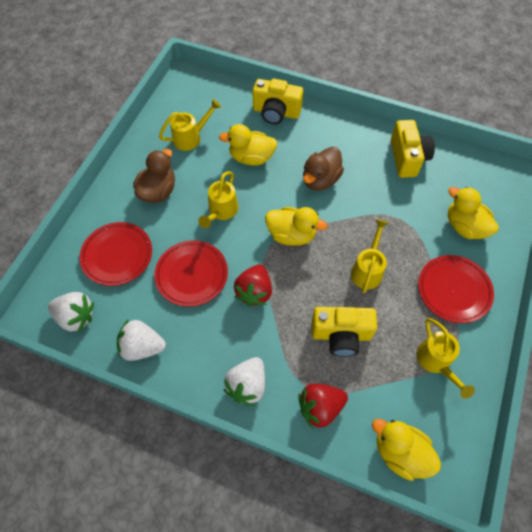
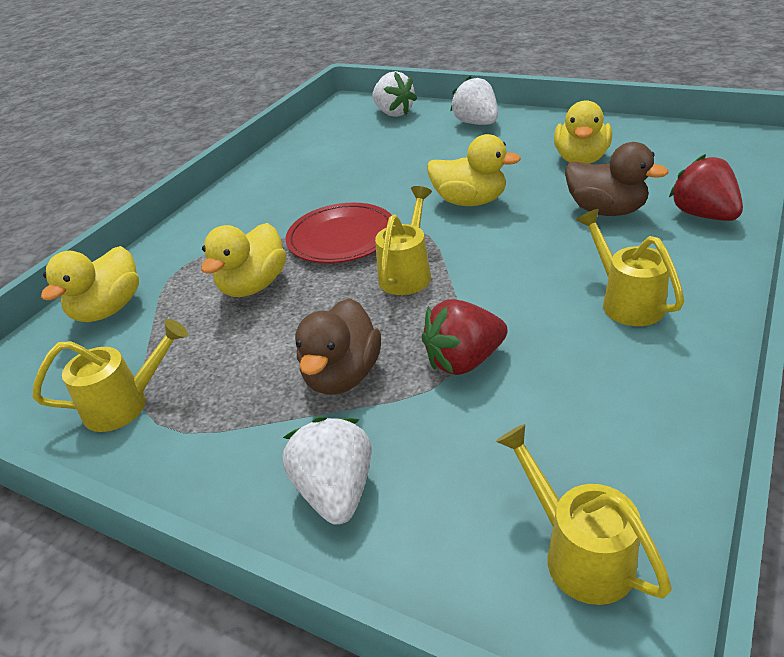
red plate: 3 -> 1
yellow camera: 3 -> 0

